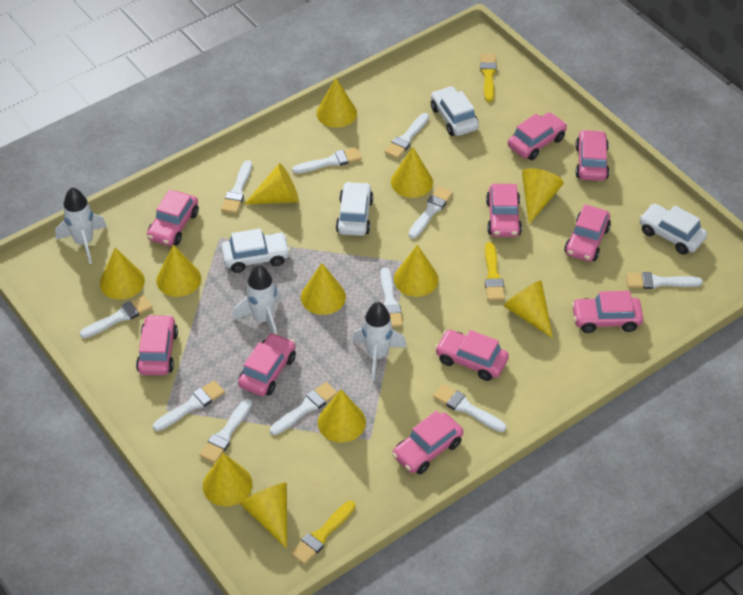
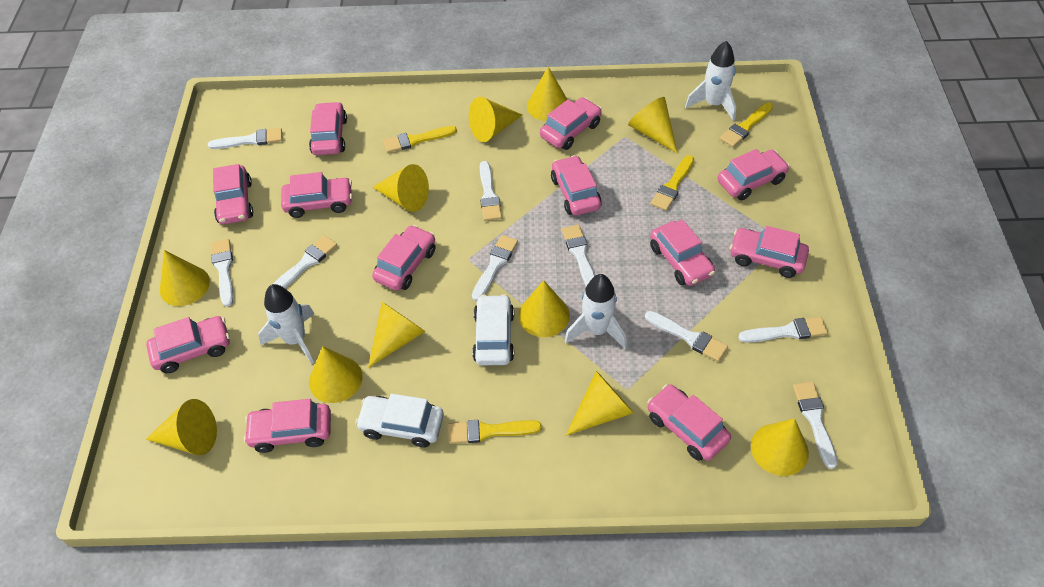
pink car: 10 -> 12
white brush: 11 -> 9
white car: 4 -> 2
yellow brush: 3 -> 4
yellow cone: 12 -> 11

